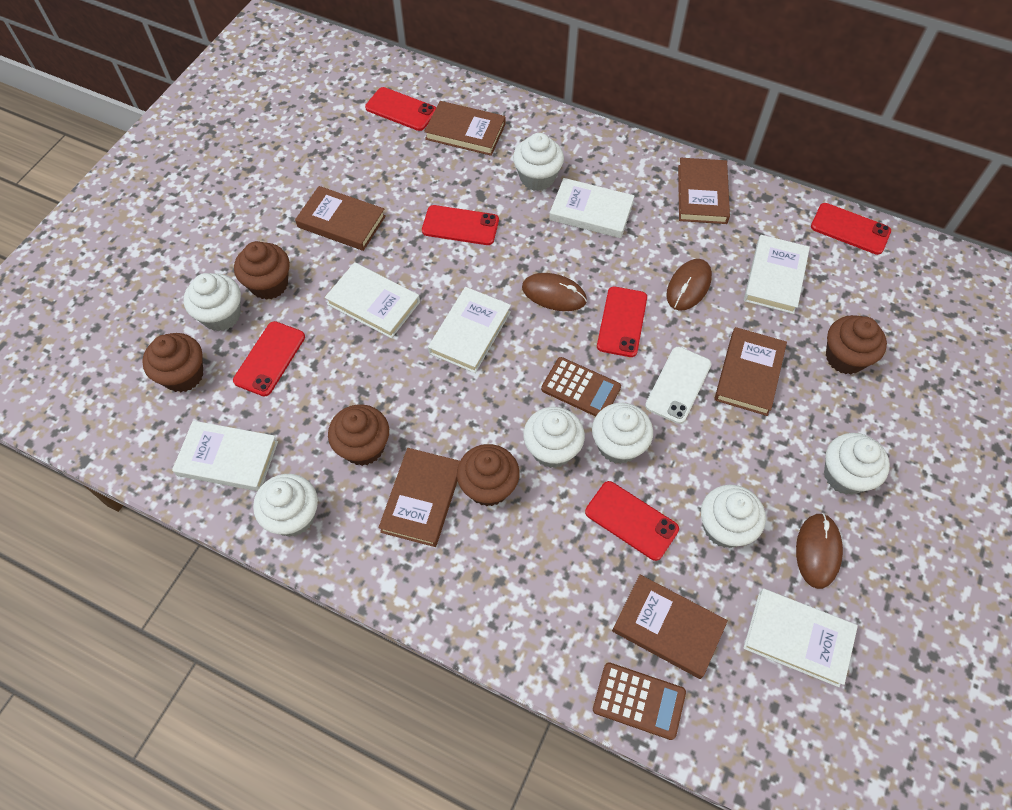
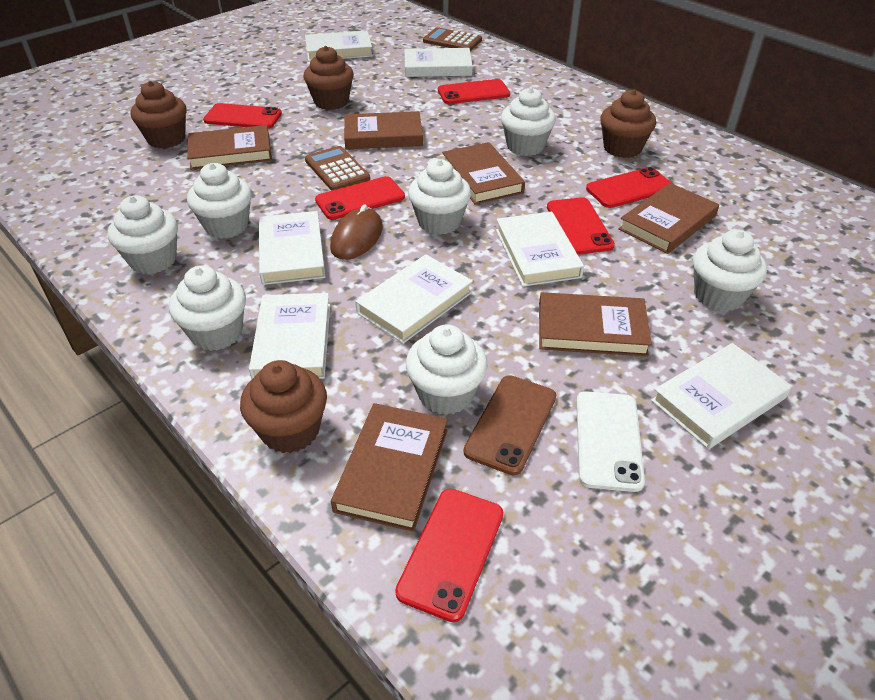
brown cupcake: 5 -> 4
brown mouse: 3 -> 1
brown phone: 0 -> 1
white book: 6 -> 7

